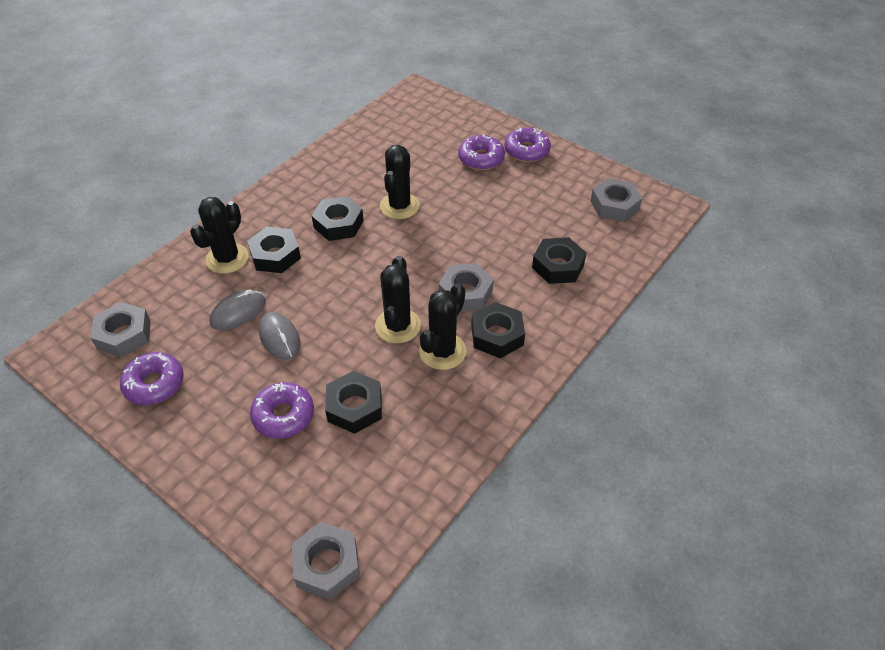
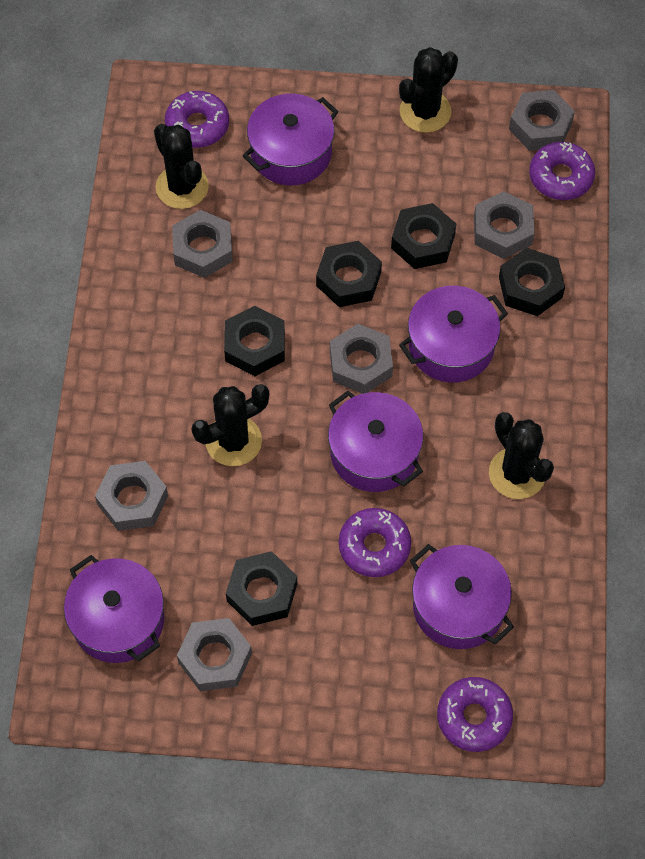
grey mouse: 2 -> 0
grey nut: 4 -> 6
purple pot: 0 -> 5

